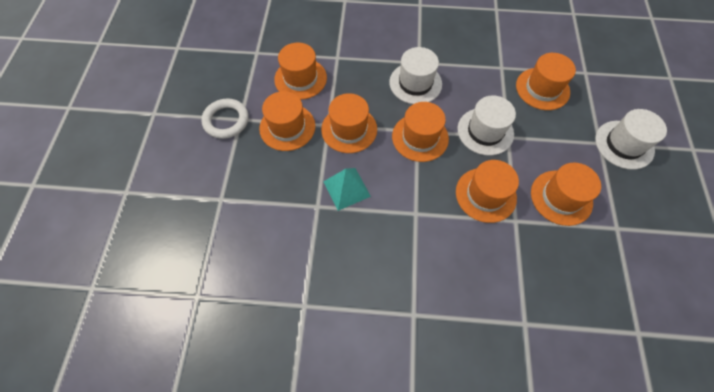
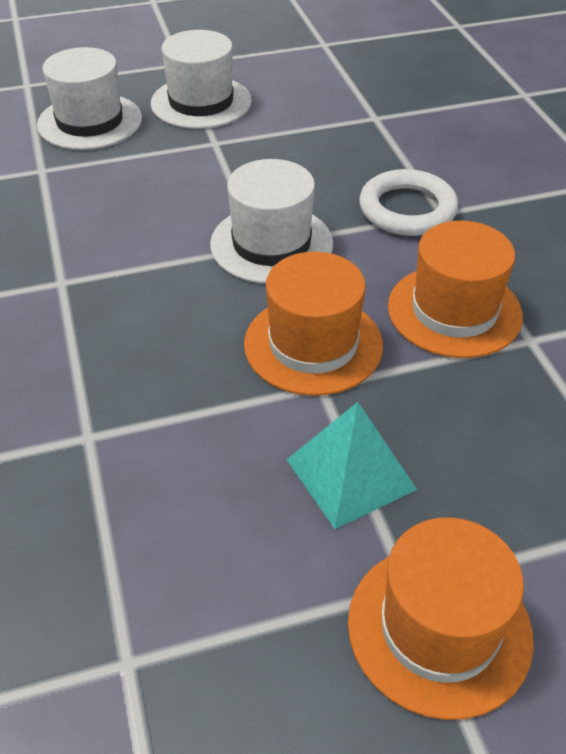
orange hat: 7 -> 3

